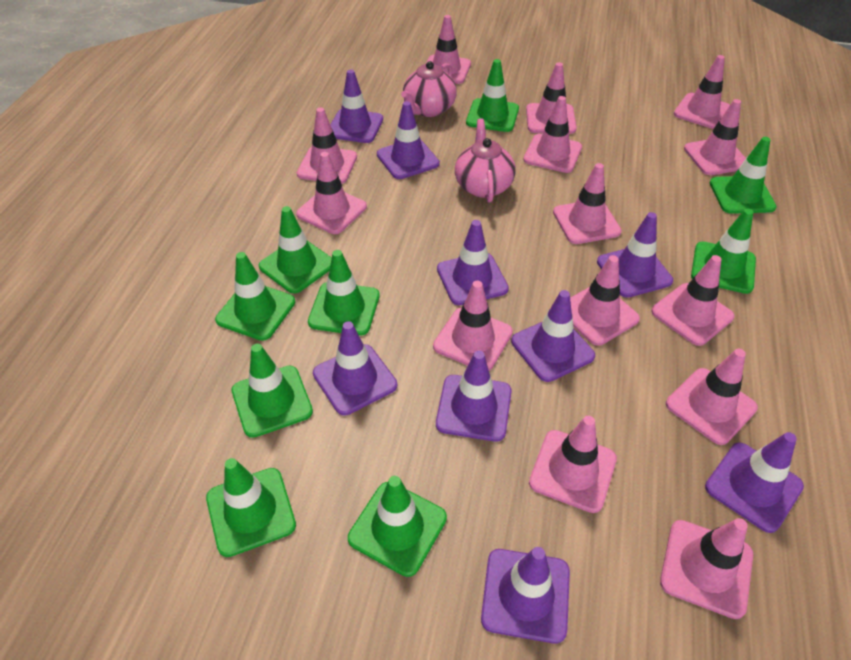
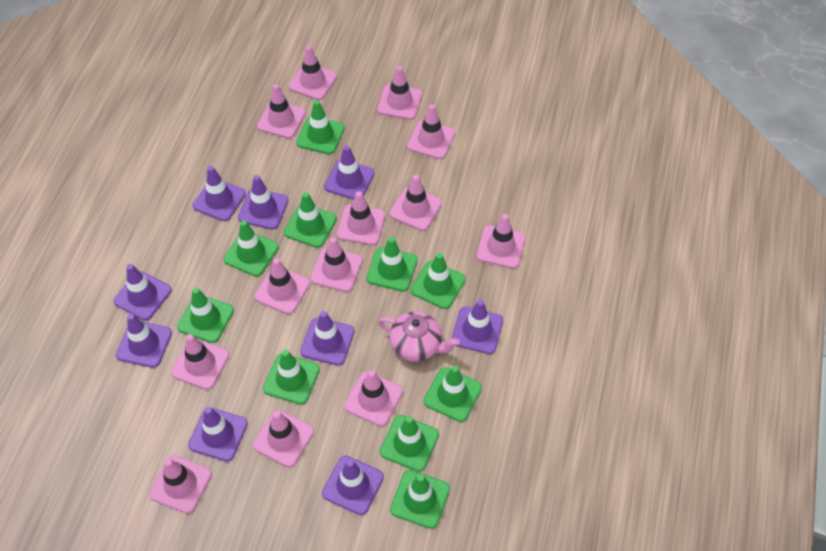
green traffic cone: 9 -> 10
pink teapot: 2 -> 1
pink traffic cone: 14 -> 13

